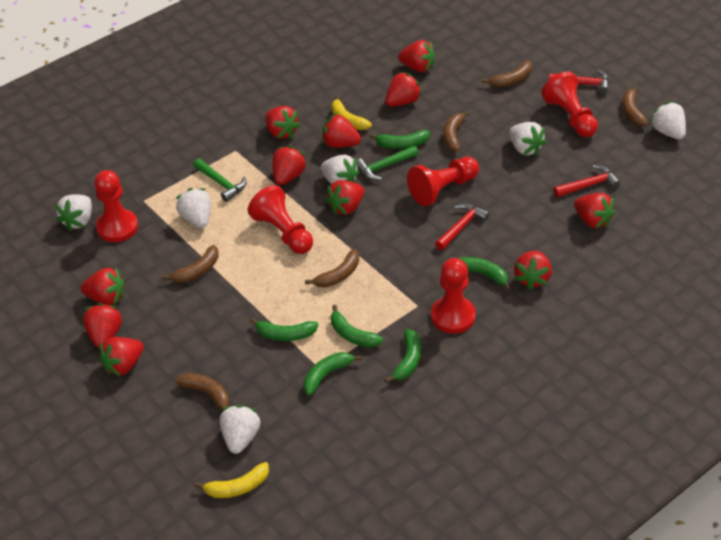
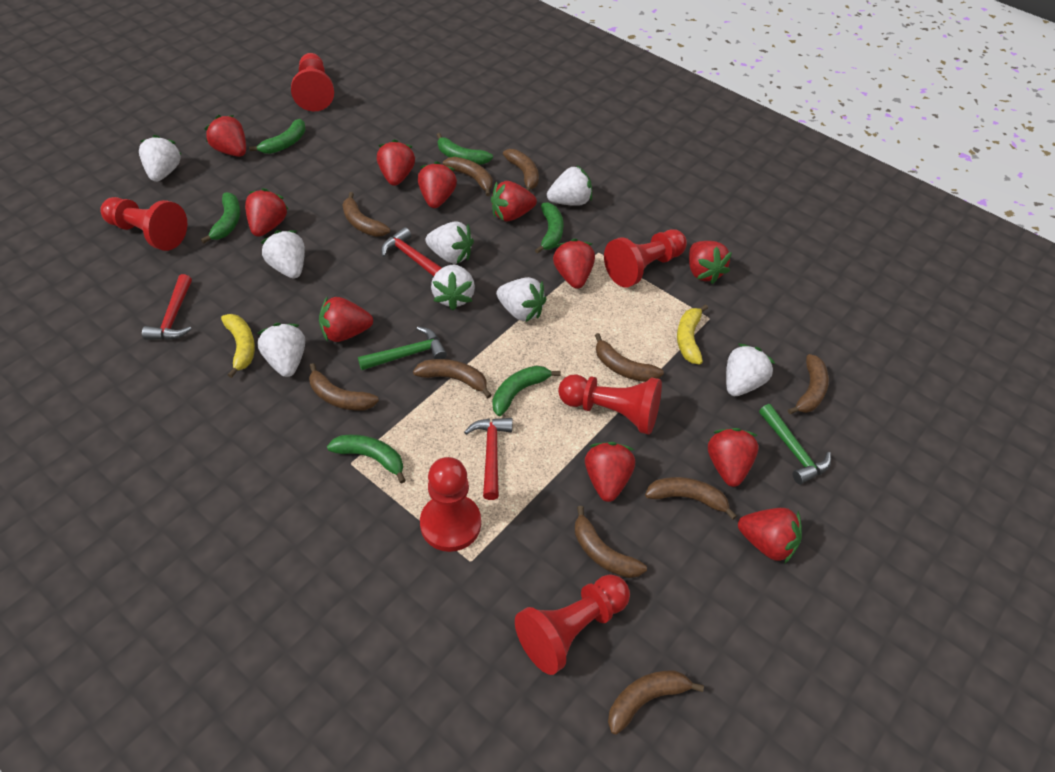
brown banana: 6 -> 10
red pawn: 5 -> 6
white strawberry: 6 -> 8

